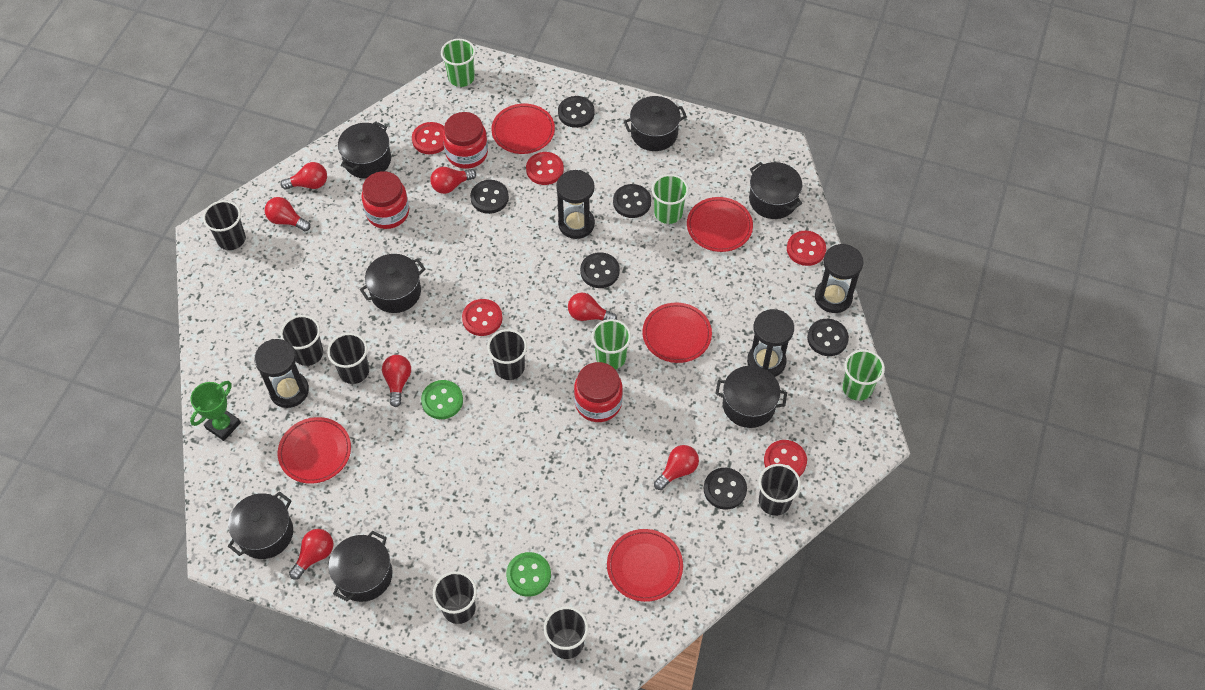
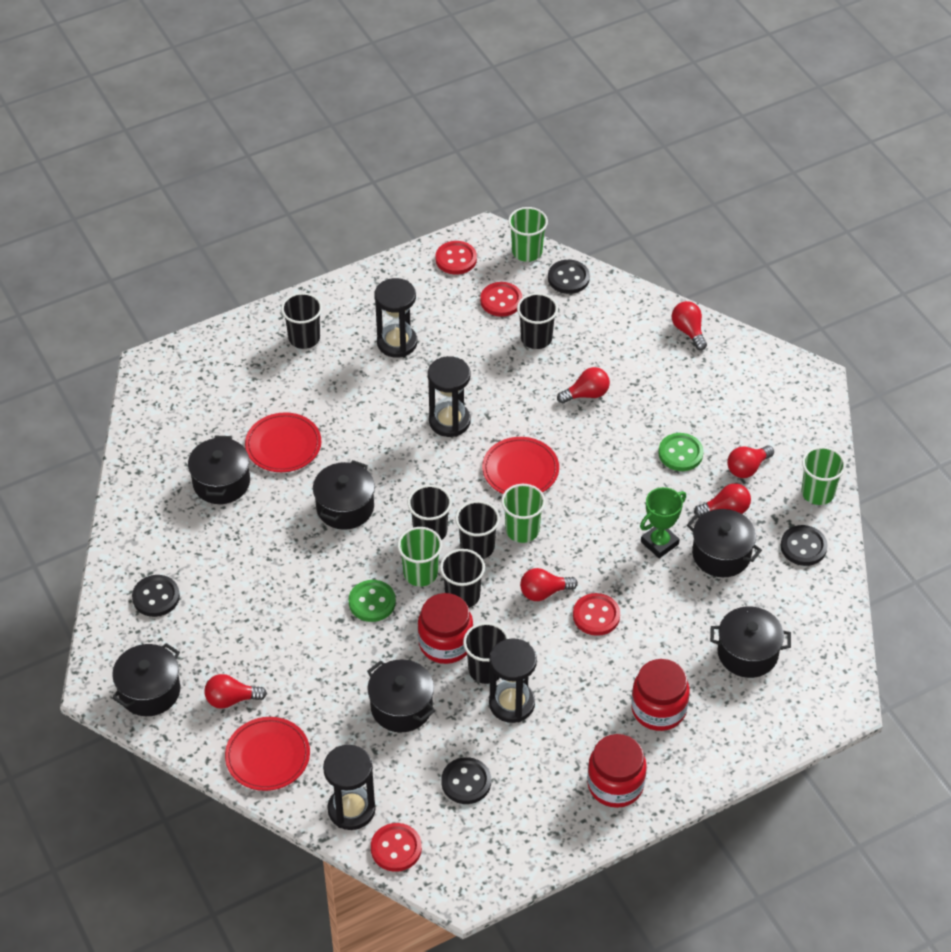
black button: 6 -> 4
black cup: 7 -> 6
black pot: 7 -> 6
red button: 5 -> 4
red light bulb: 7 -> 6
red plate: 5 -> 3

